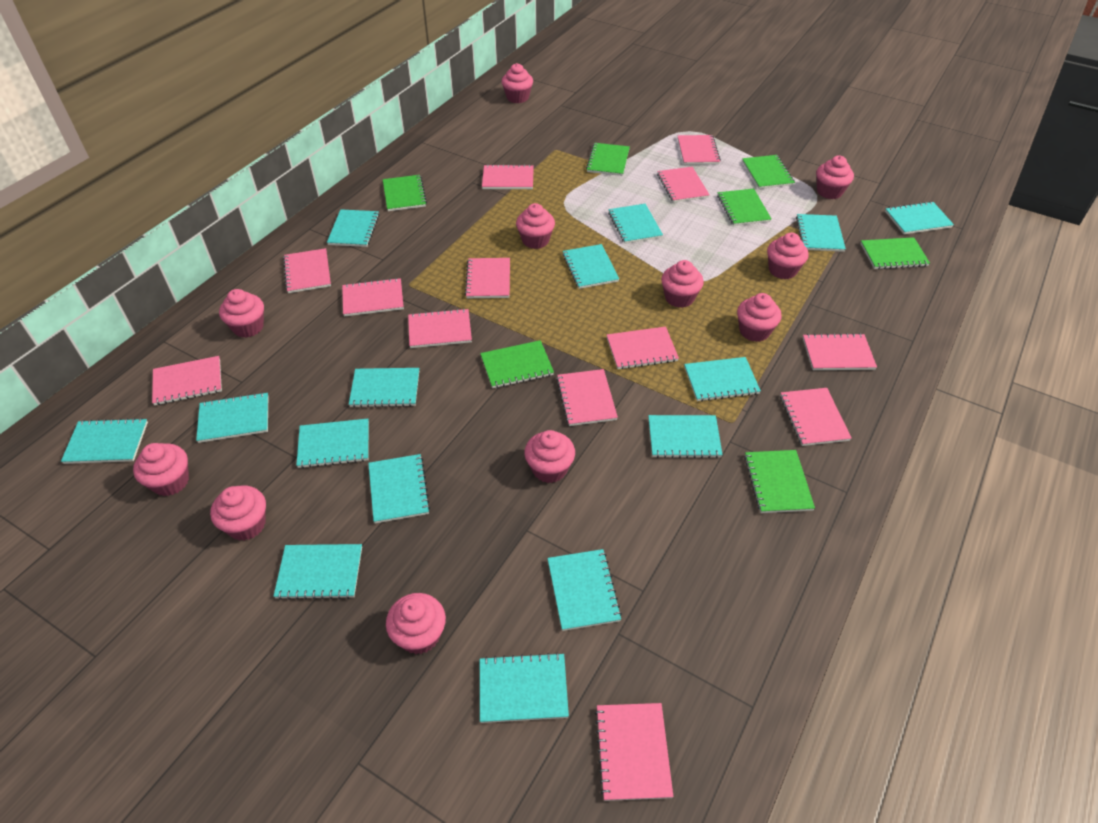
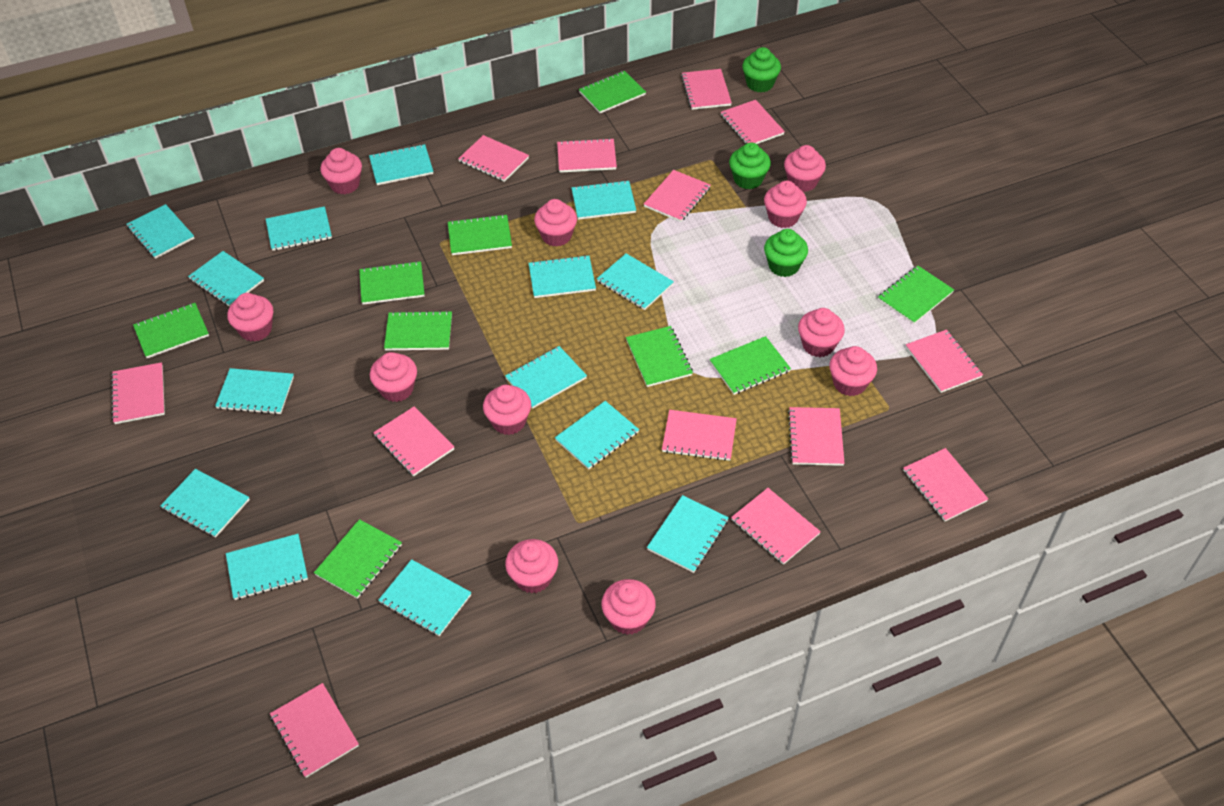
green cupcake: 0 -> 3
green notebook: 7 -> 9
turquoise notebook: 15 -> 14

